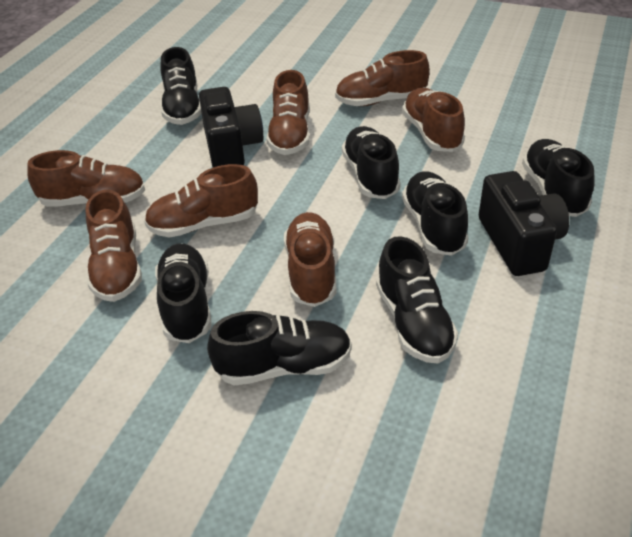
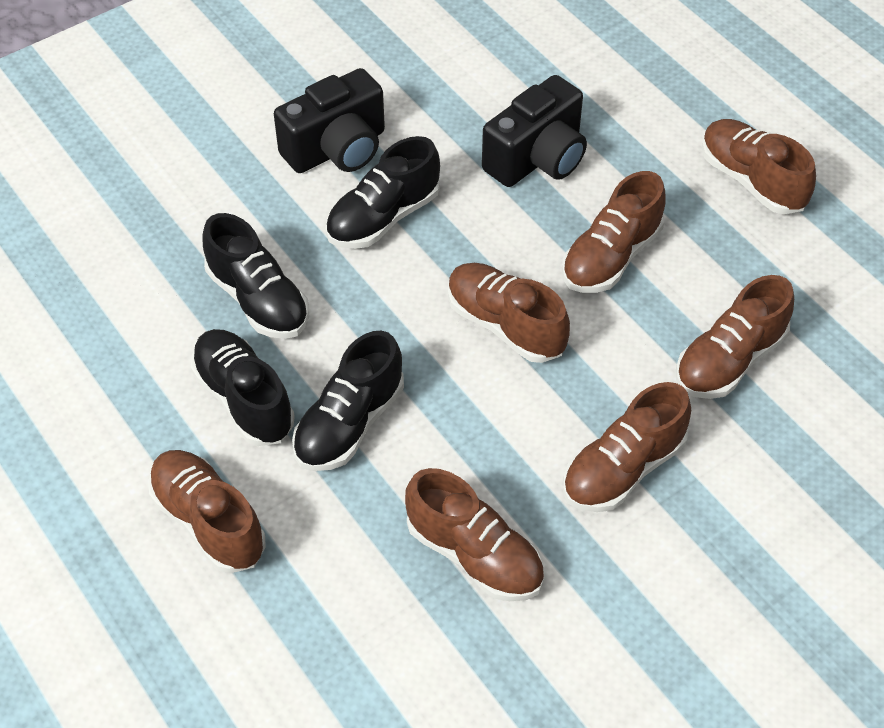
black shoe: 7 -> 4

